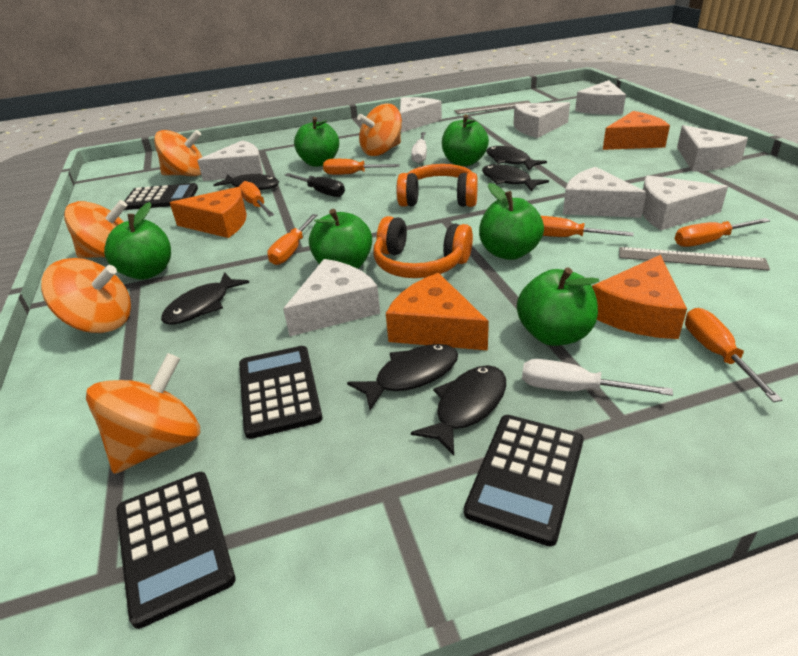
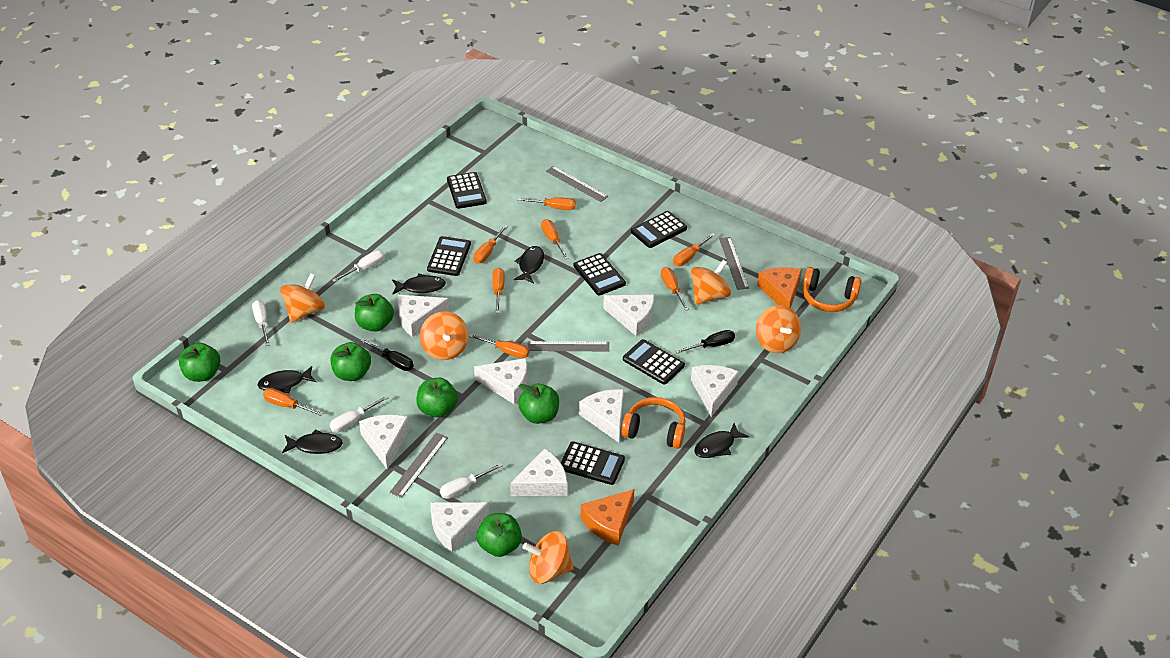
black calculator: 4 -> 6
black fish: 6 -> 5
black screwdriver: 1 -> 2
grey ruler: 2 -> 4
orange cheese: 4 -> 2
orange screwdriver: 6 -> 8
white screwdriver: 2 -> 4

